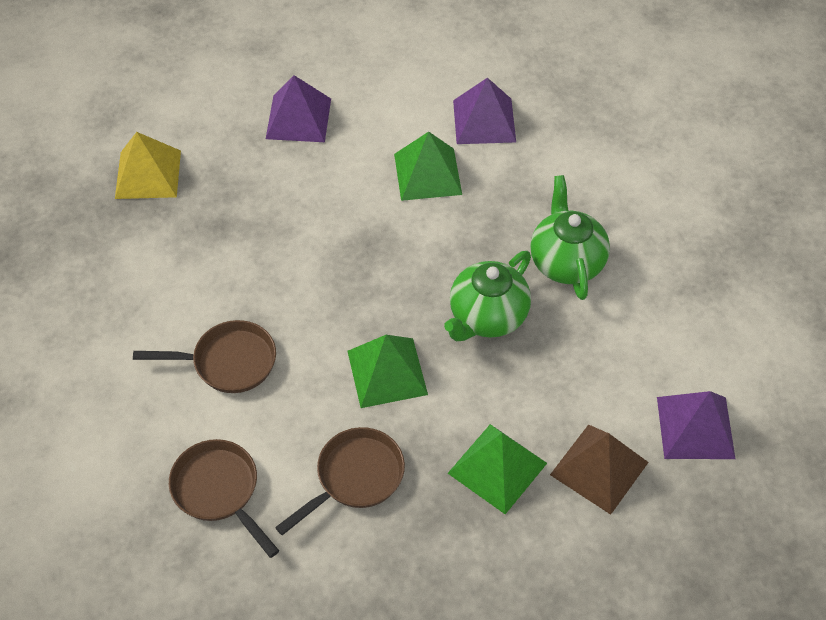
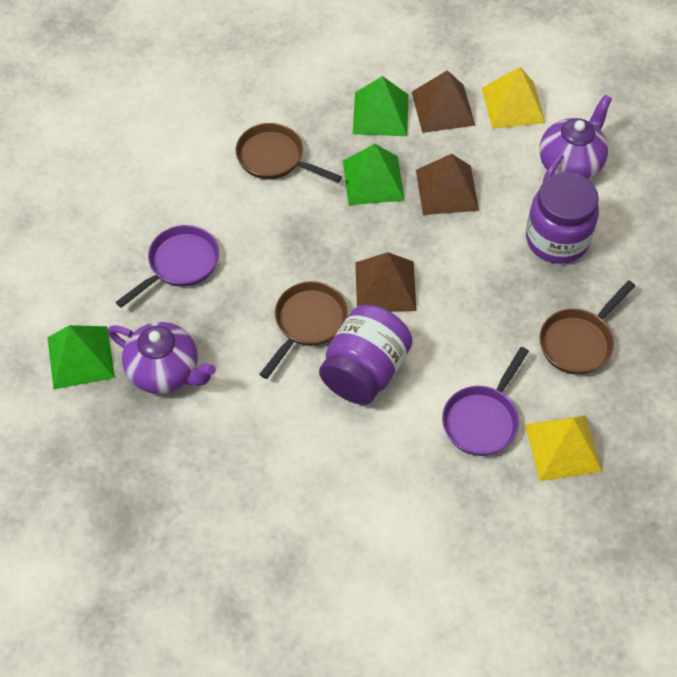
brown pyramid: 1 -> 3
green teapot: 2 -> 0
purple jar: 0 -> 2
purple pan: 0 -> 2
purple pyramid: 3 -> 0
purple teapot: 0 -> 2
yellow pyramid: 1 -> 2

